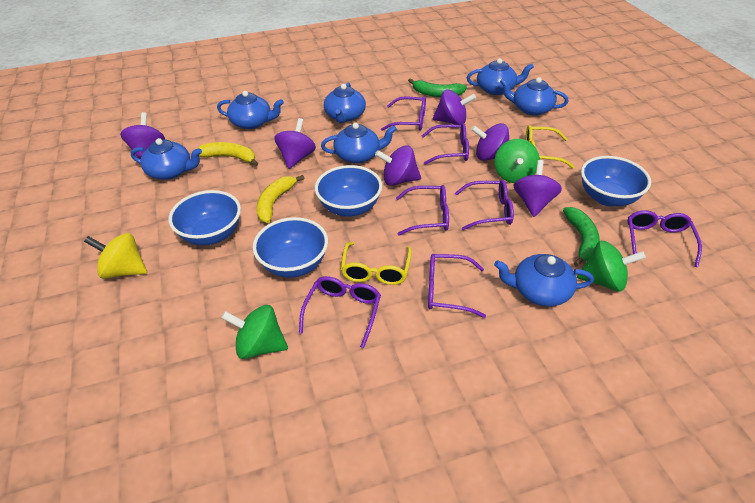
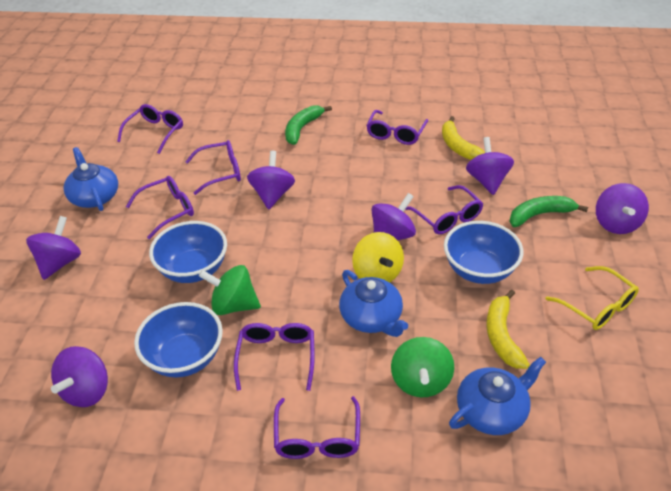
blue bowl: 4 -> 3
blue teapot: 7 -> 3
green spinning top: 3 -> 2
yellow glasses: 2 -> 1

